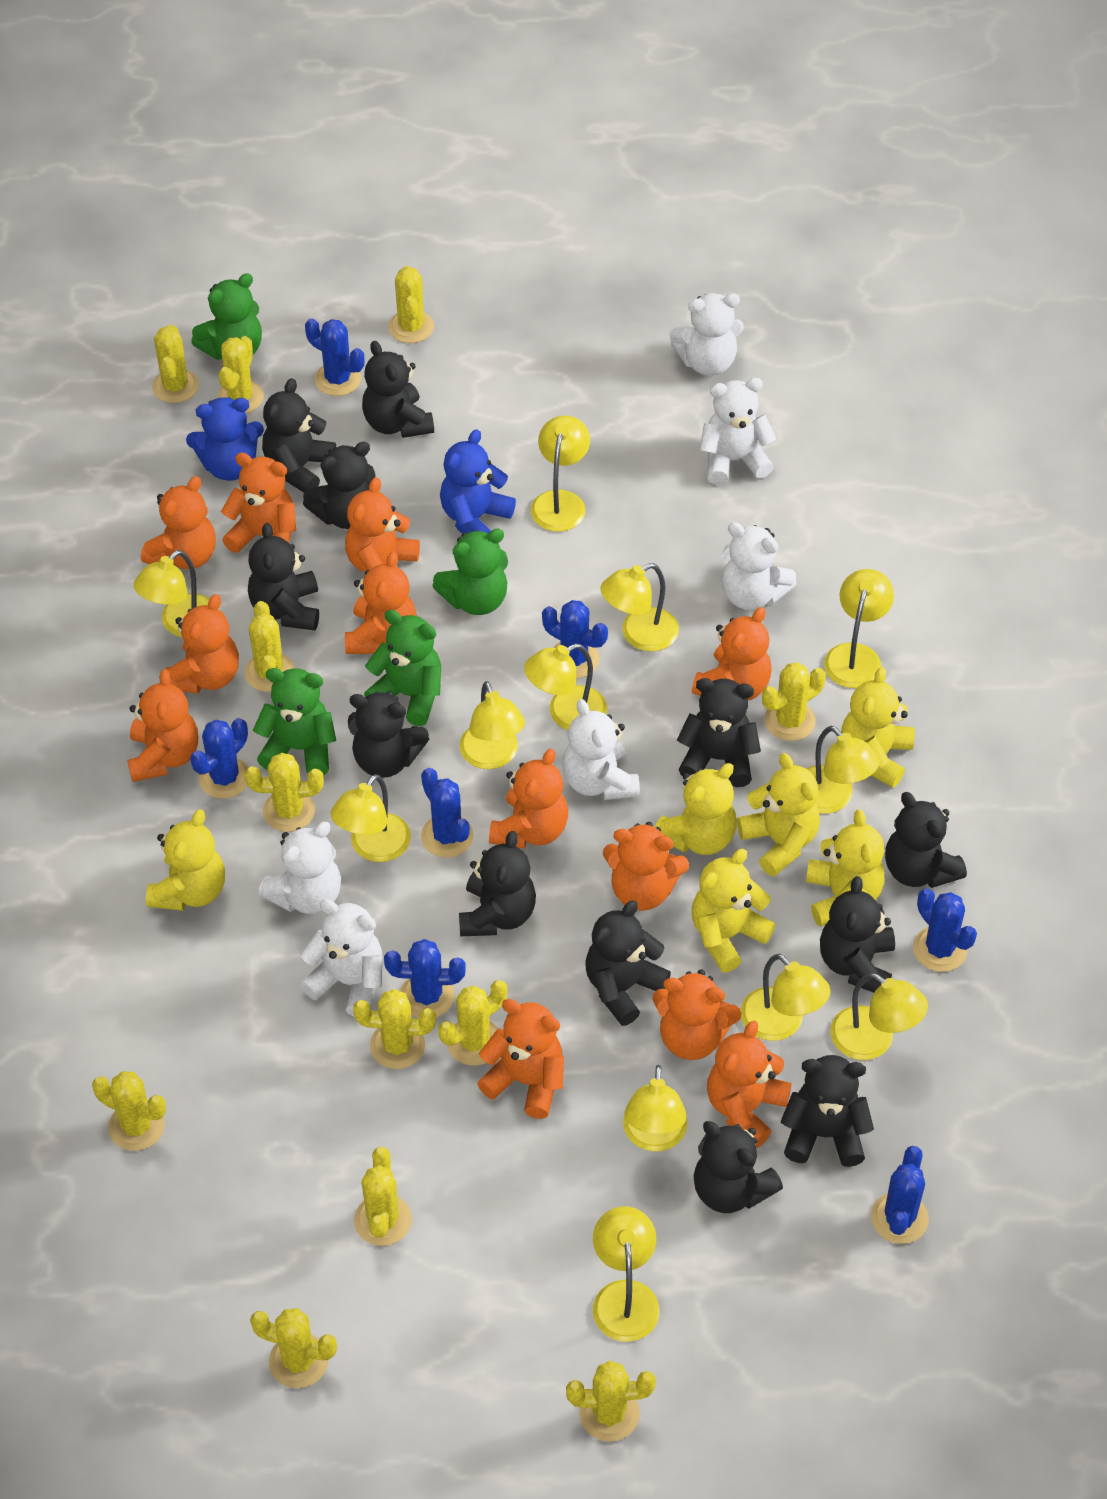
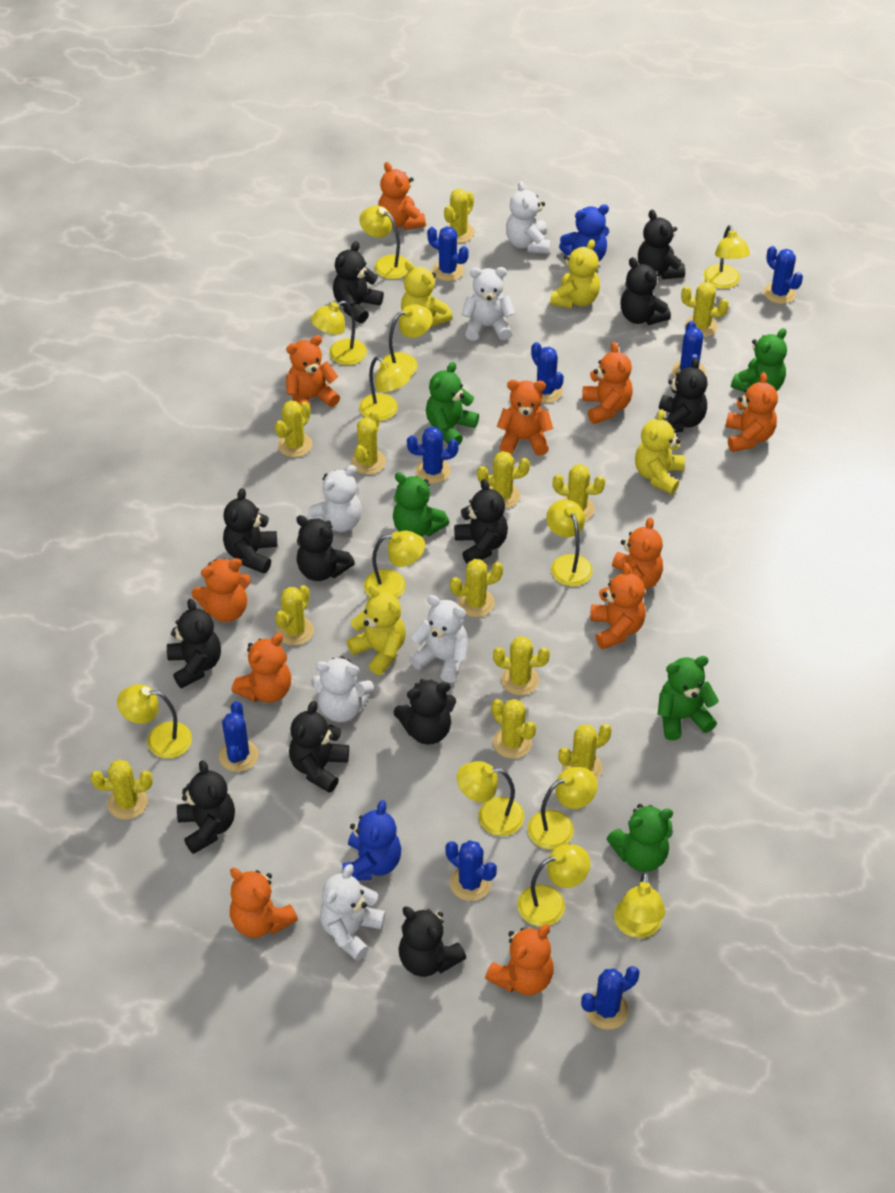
blue cactus: 7 -> 8
green teddy bear: 4 -> 5
orange teddy bear: 12 -> 11
yellow teddy bear: 6 -> 4

